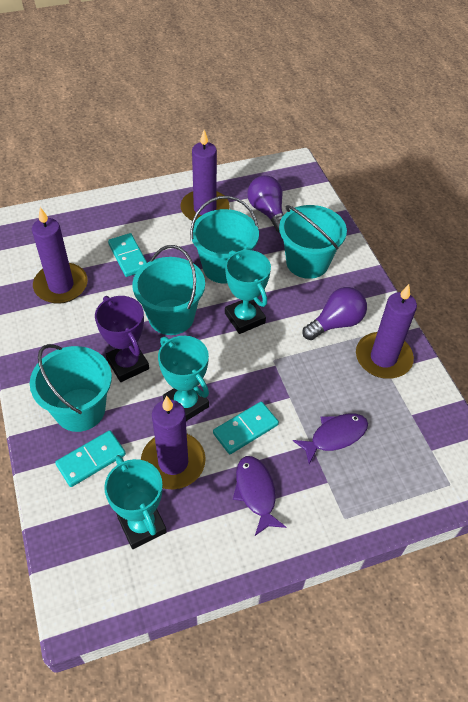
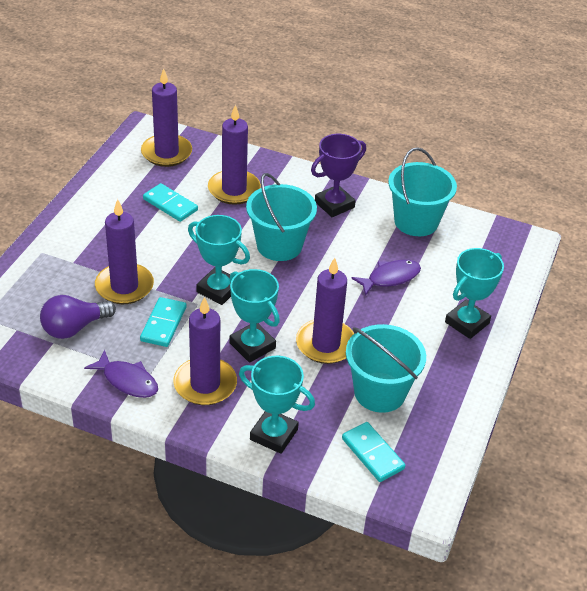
purple candle: 4 -> 5
purple light bulb: 2 -> 1
turquoise bucket: 4 -> 3
turquoise trophy: 3 -> 4

